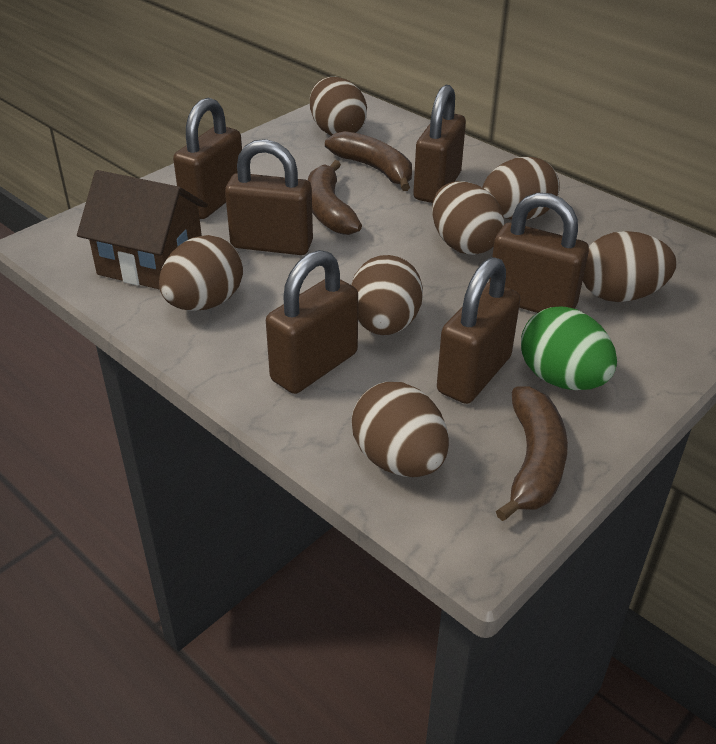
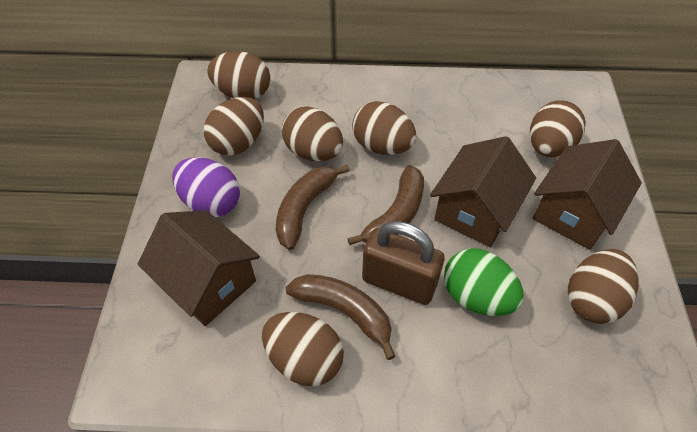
brown house: 1 -> 3
brown padlock: 6 -> 1
purple egg: 0 -> 1

